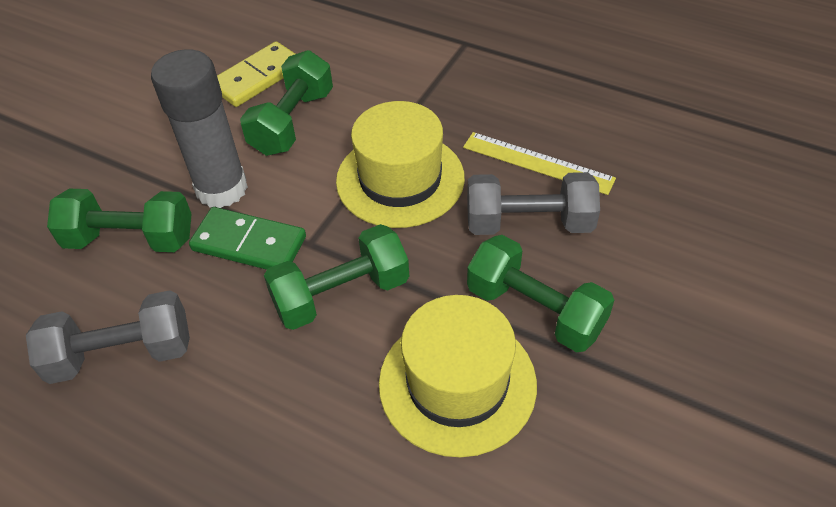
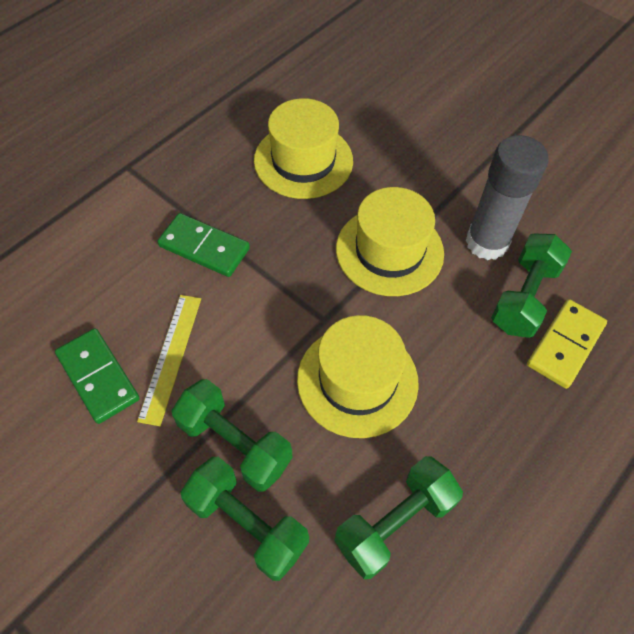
green domino: 1 -> 2
grey dumbbell: 2 -> 0
yellow hat: 2 -> 3

